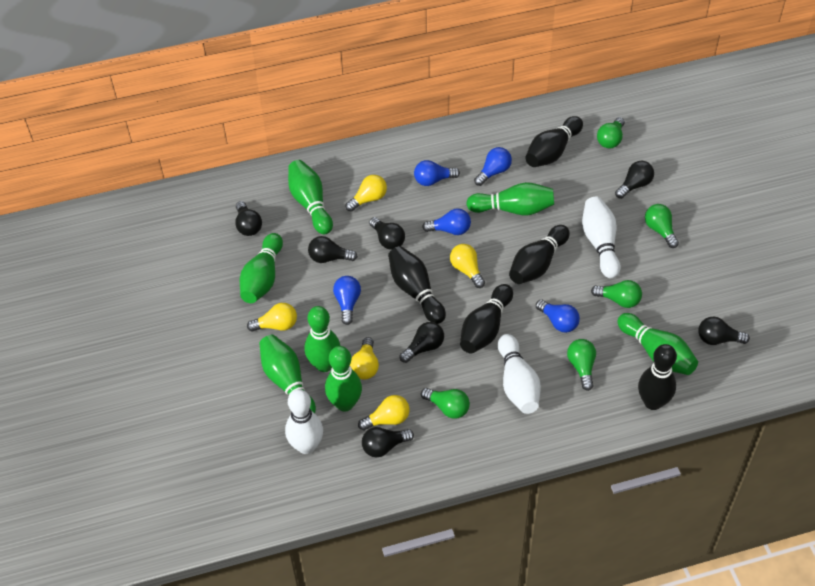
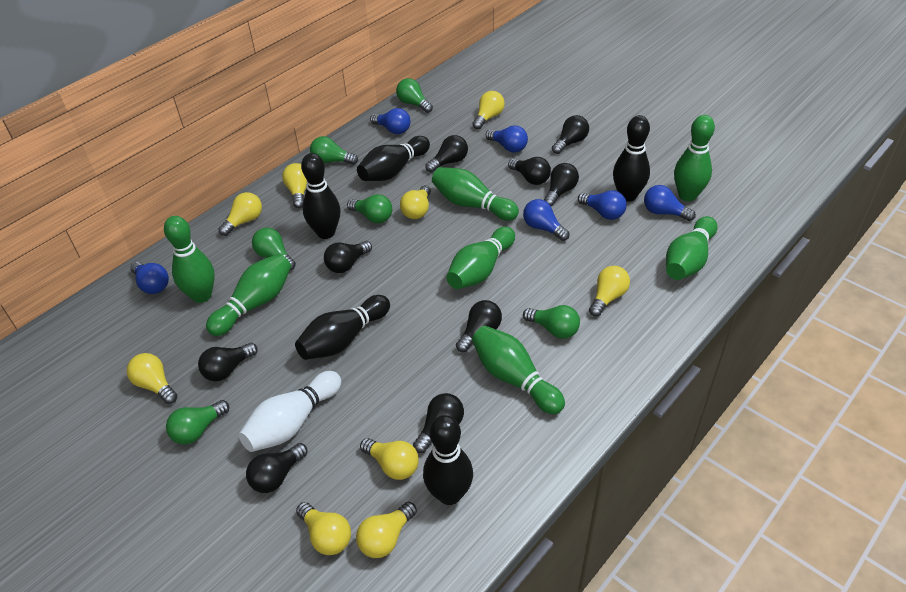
black light bulb: 7 -> 9
blue light bulb: 5 -> 6
green light bulb: 5 -> 6
white bowling pin: 3 -> 1
yellow light bulb: 5 -> 9

